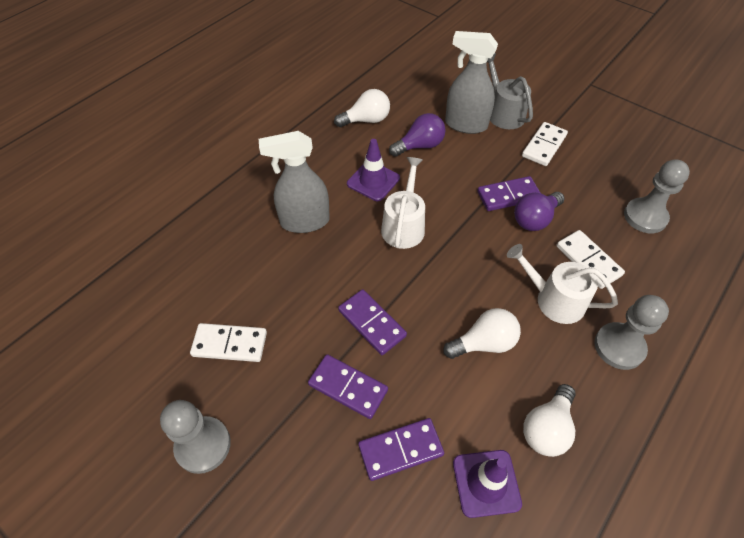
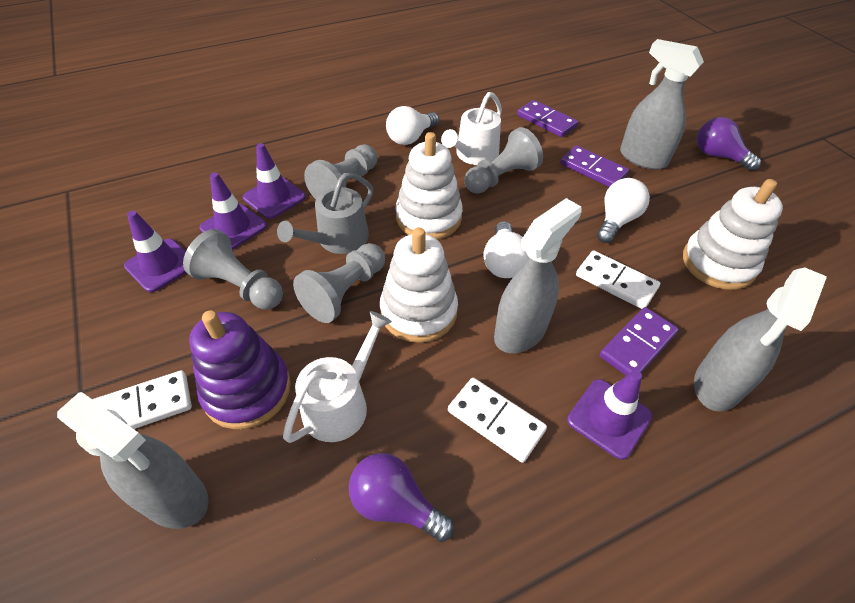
grey pawn: 3 -> 4
grey spray bottle: 2 -> 4
purple domino: 4 -> 3
purple stacking toy: 0 -> 1
purple traffic cone: 2 -> 4
white stacking toy: 0 -> 3

